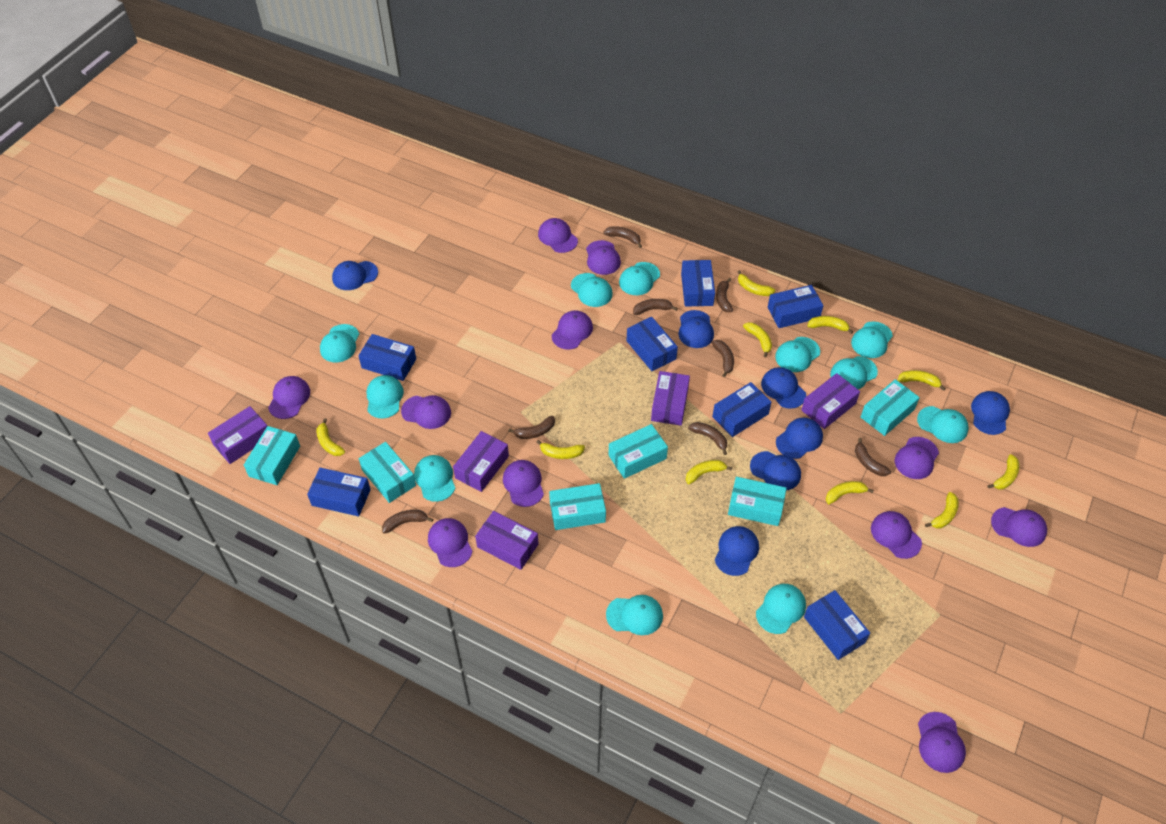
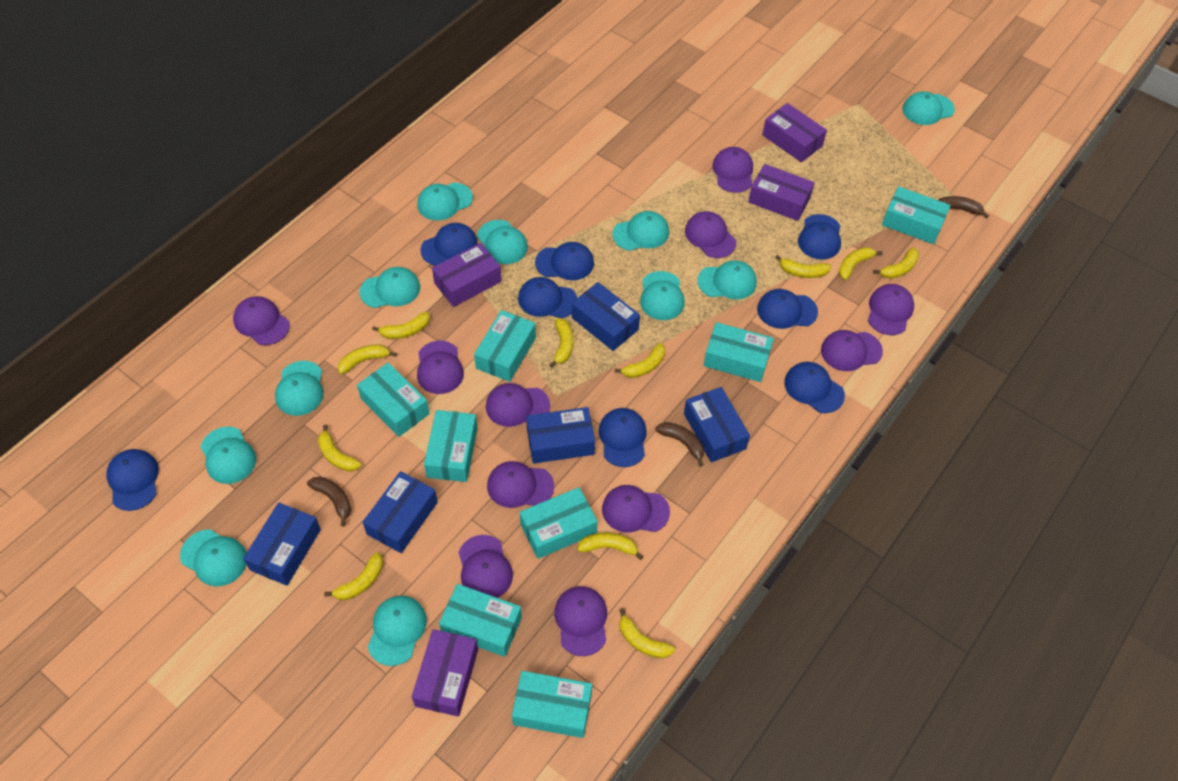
blue box: 7 -> 5
blue cap: 7 -> 8
brown banana: 8 -> 3
purple box: 5 -> 4
turquoise box: 6 -> 8
yellow banana: 10 -> 11

